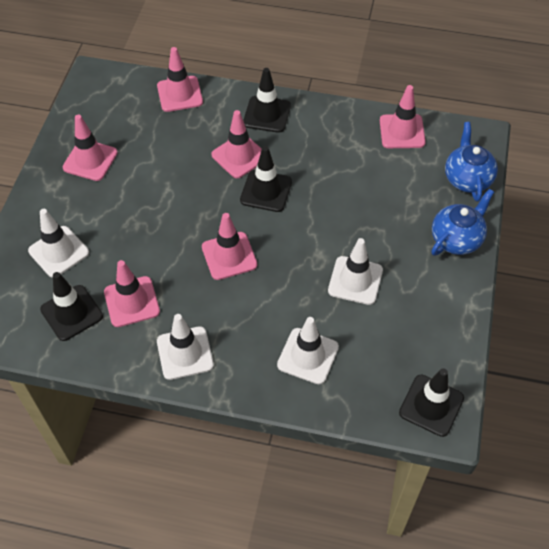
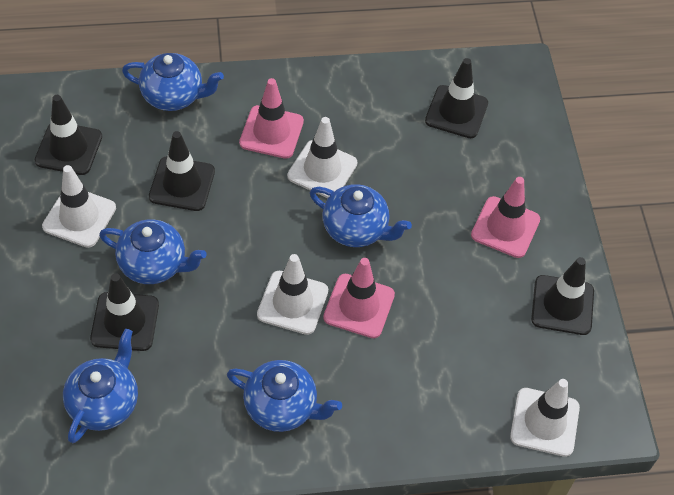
black traffic cone: 4 -> 5
blue teapot: 2 -> 5
pink traffic cone: 6 -> 3

